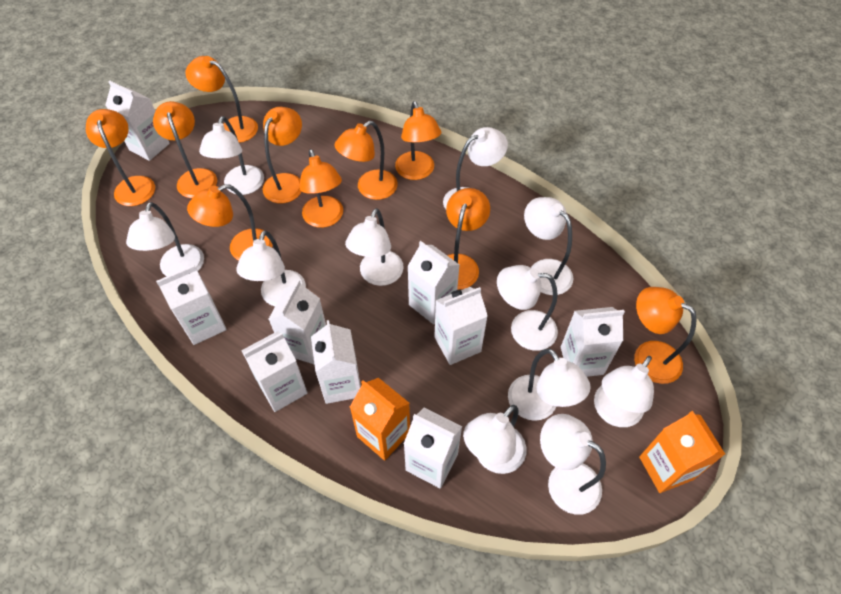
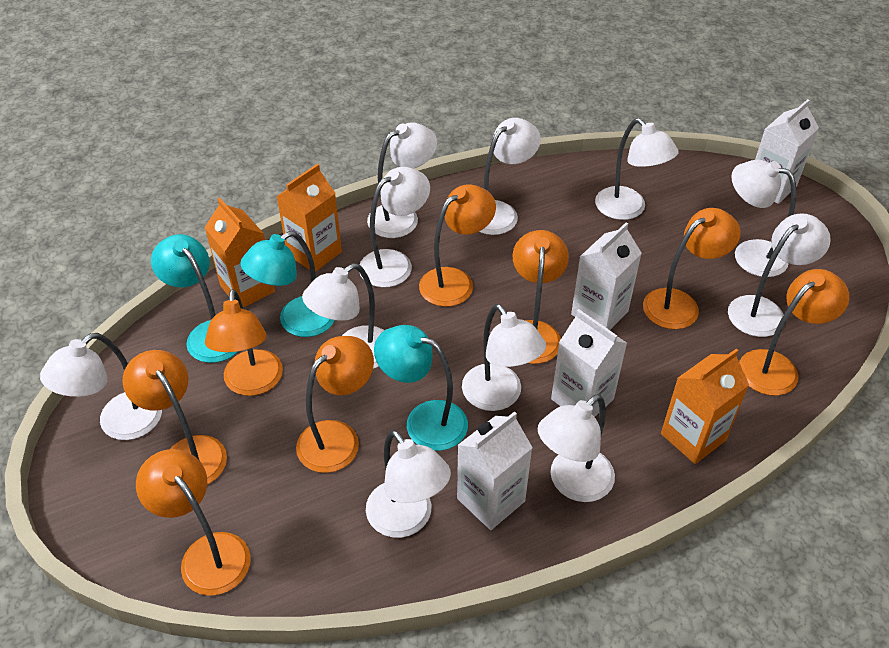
orange carton: 2 -> 3
orange lamp: 10 -> 8
turquoise lamp: 0 -> 3
white carton: 9 -> 4

